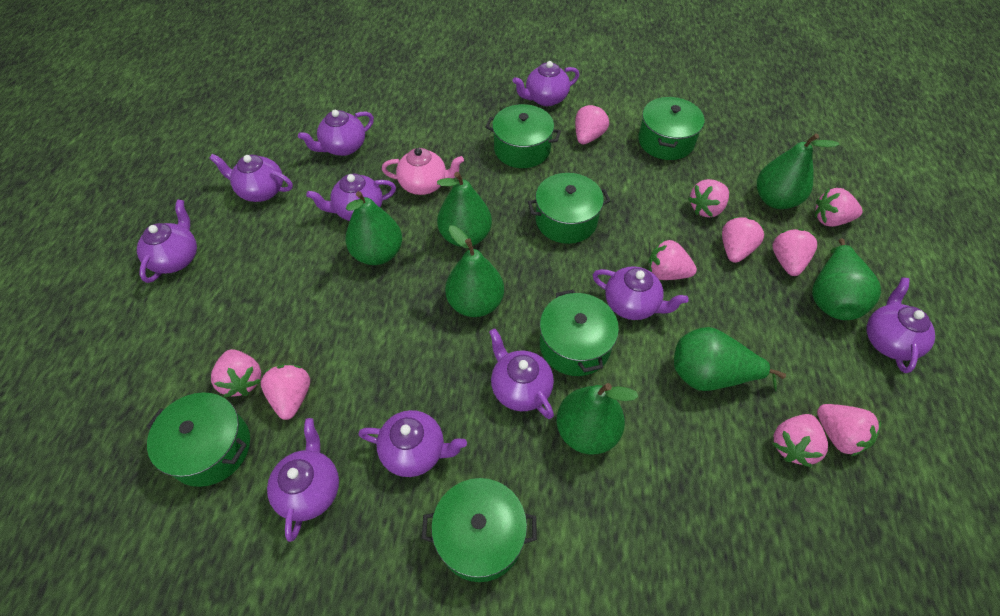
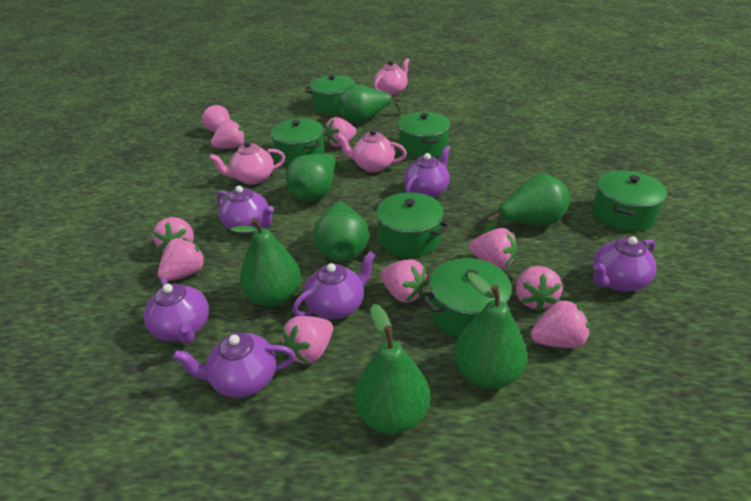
pink teapot: 1 -> 3
purple teapot: 10 -> 6

